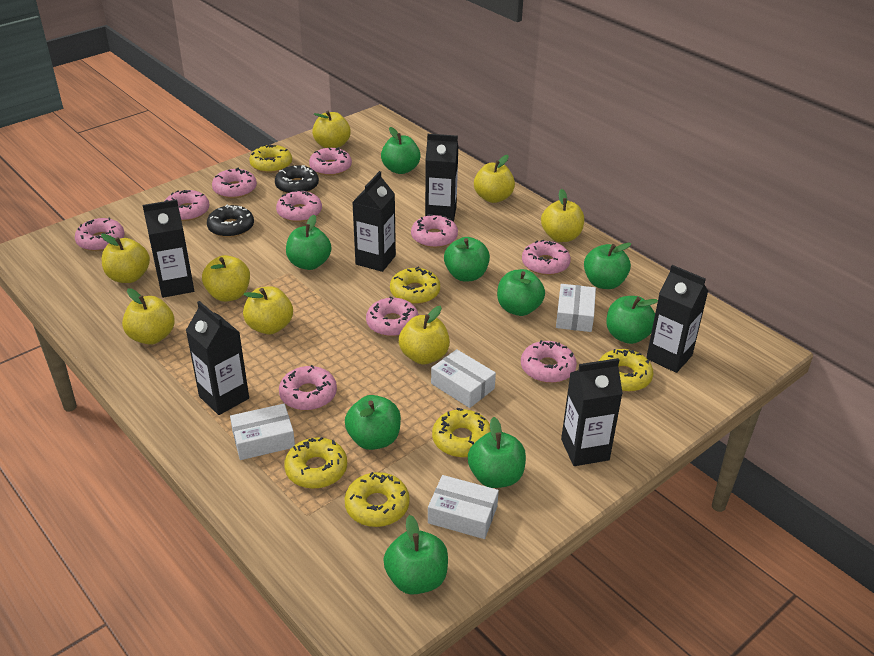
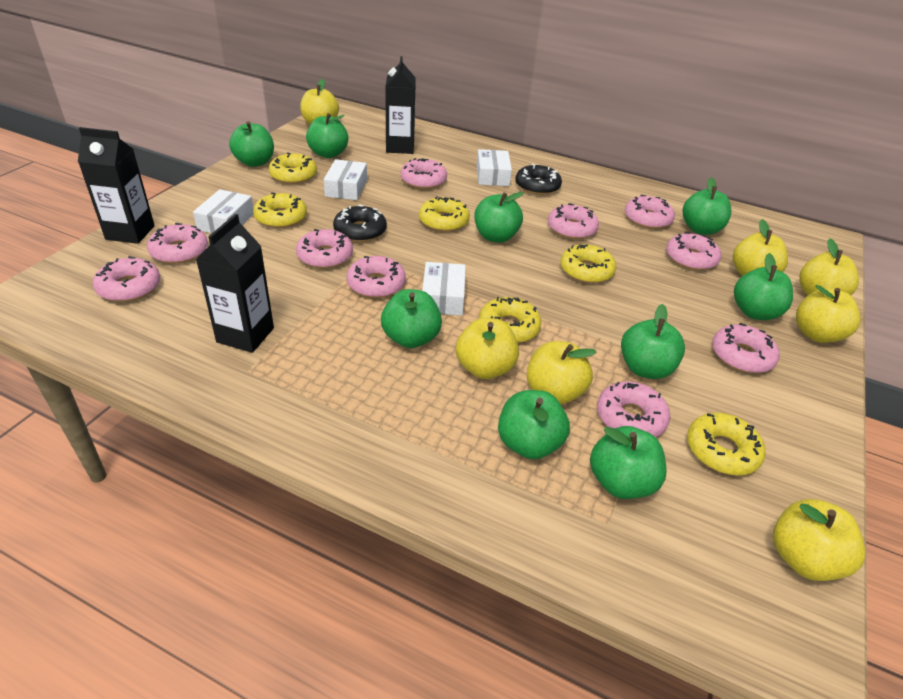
black carton: 6 -> 3
yellow apple: 8 -> 7

